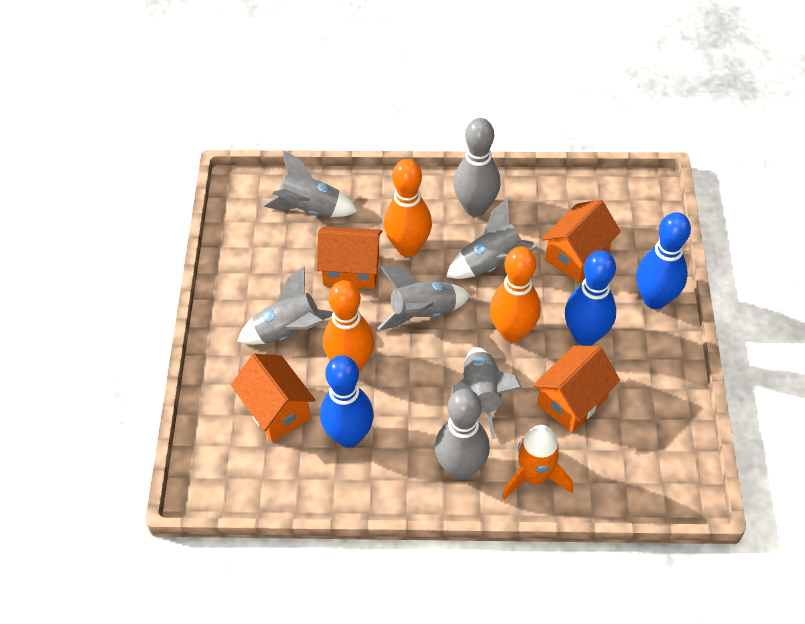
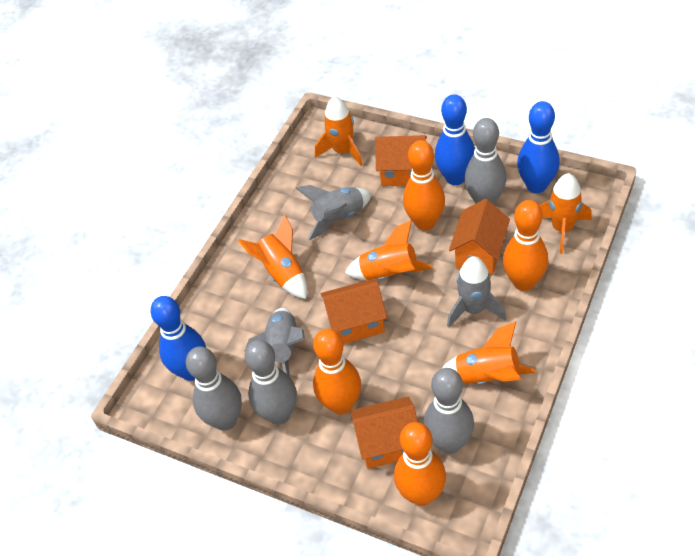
grey bowling pin: 2 -> 4
grey rocket: 5 -> 3
orange bowling pin: 3 -> 4
orange rocket: 1 -> 5

